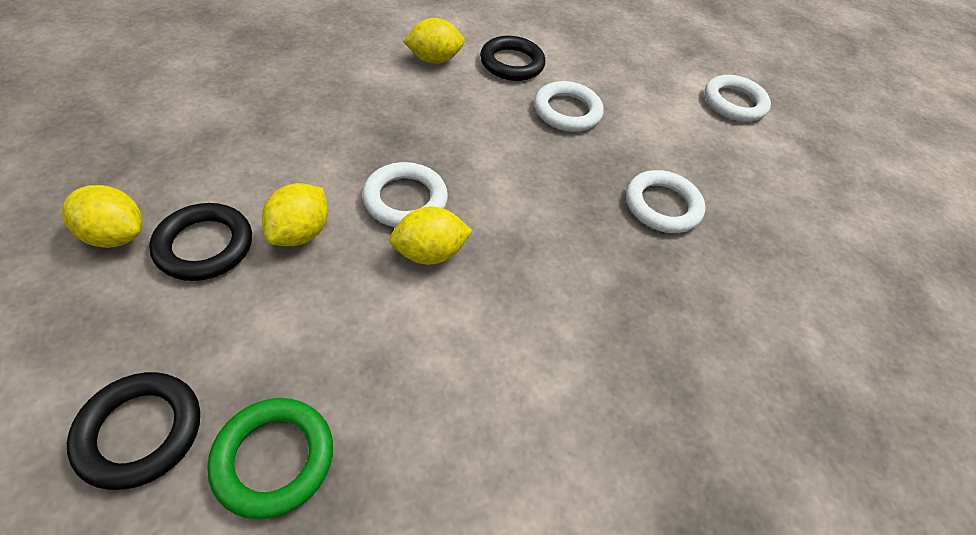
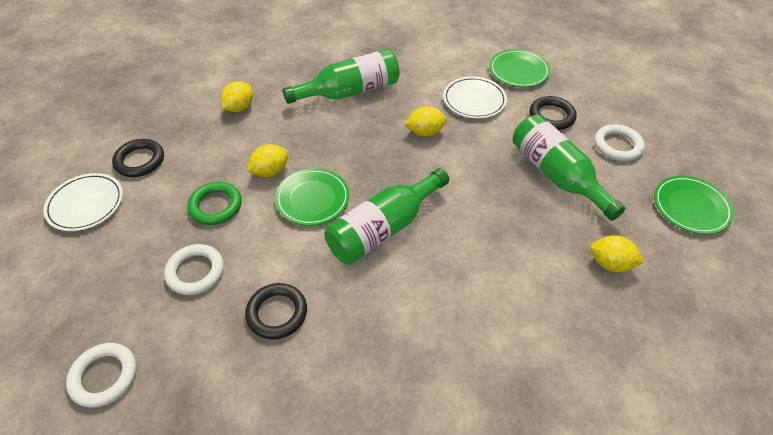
green bottle: 0 -> 3
green plate: 0 -> 3
white plate: 0 -> 2
white ring: 4 -> 3

